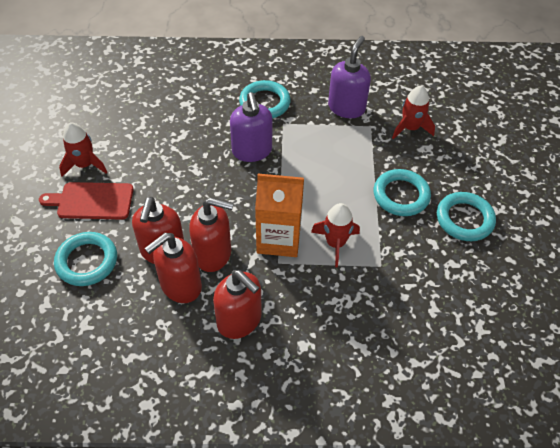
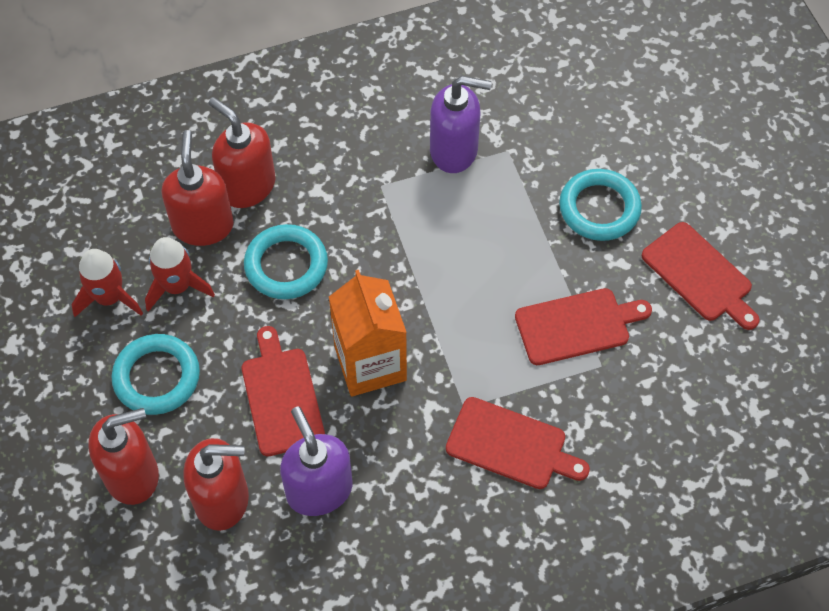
red cutting board: 1 -> 4
red rocket: 3 -> 2
turquoise ring: 4 -> 3

